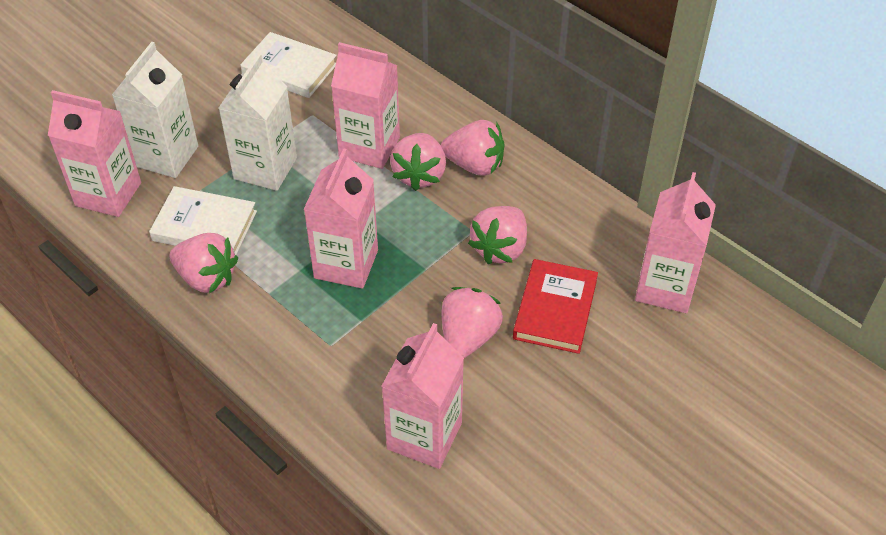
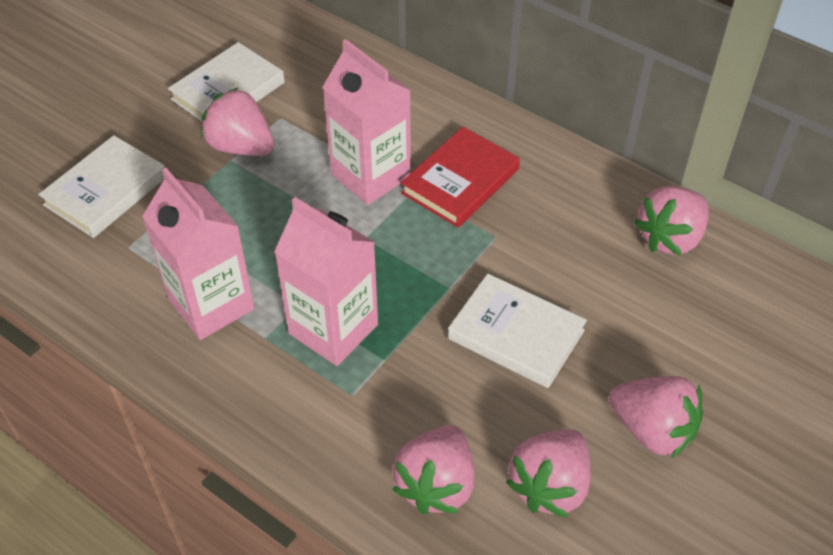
pink carton: 5 -> 3
white book: 2 -> 3
white carton: 2 -> 0

